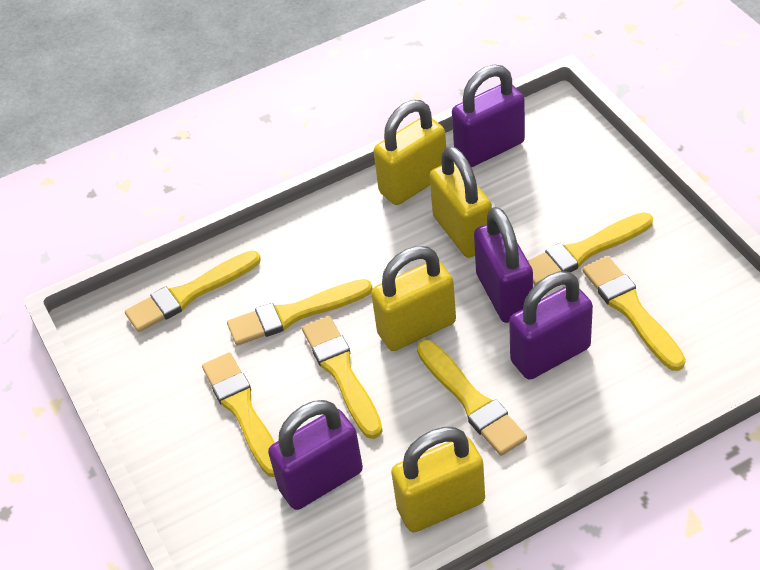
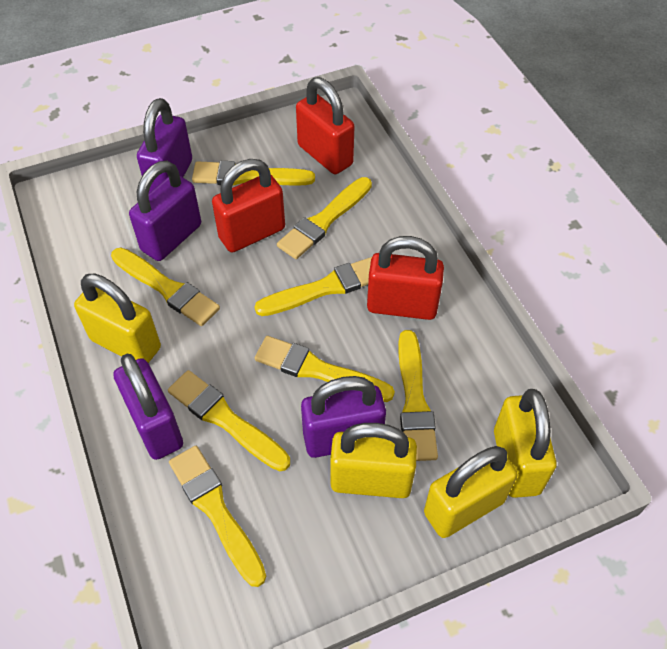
red padlock: 0 -> 3
yellow brush: 7 -> 8

